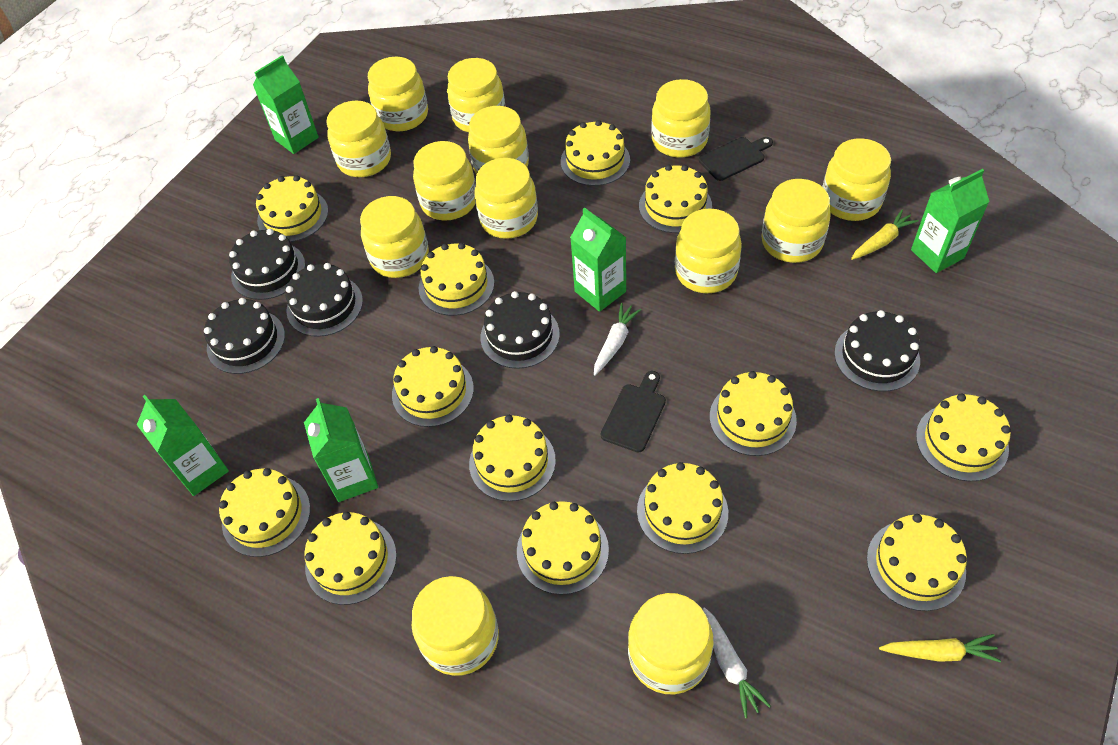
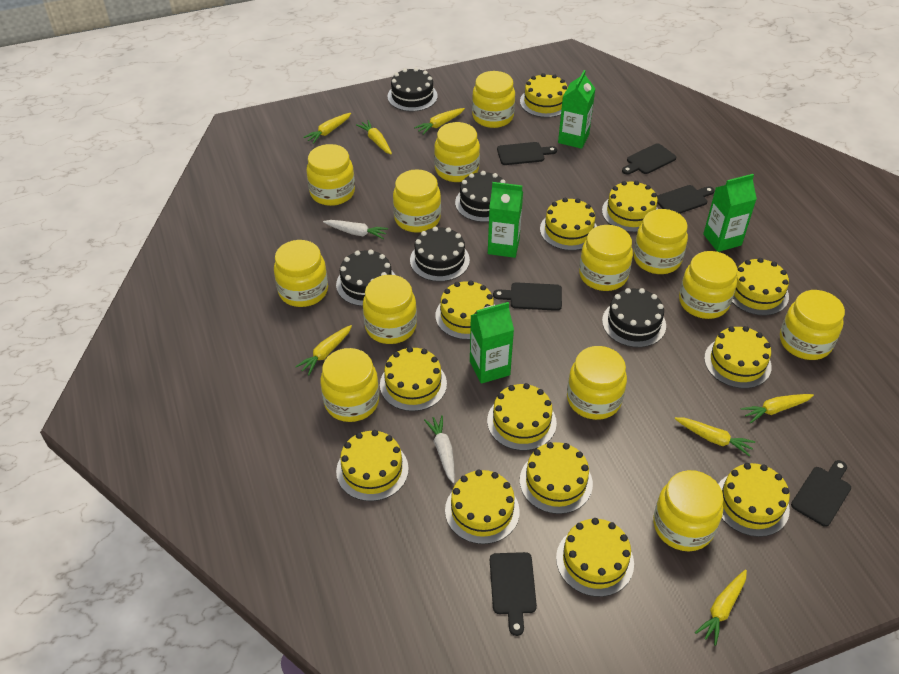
black cutting board: 2 -> 6
green carton: 5 -> 4
yellow carrot: 2 -> 7

